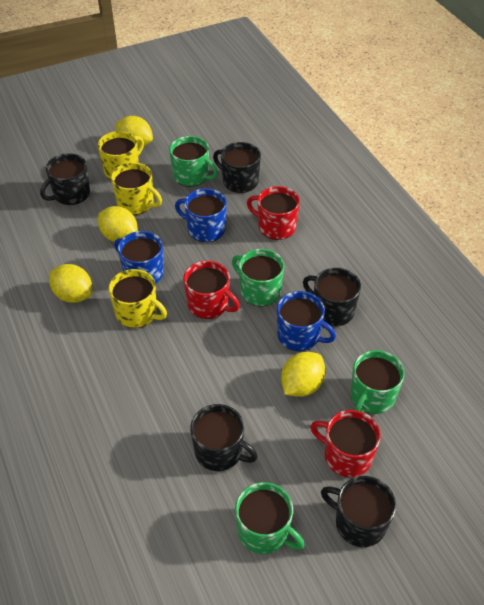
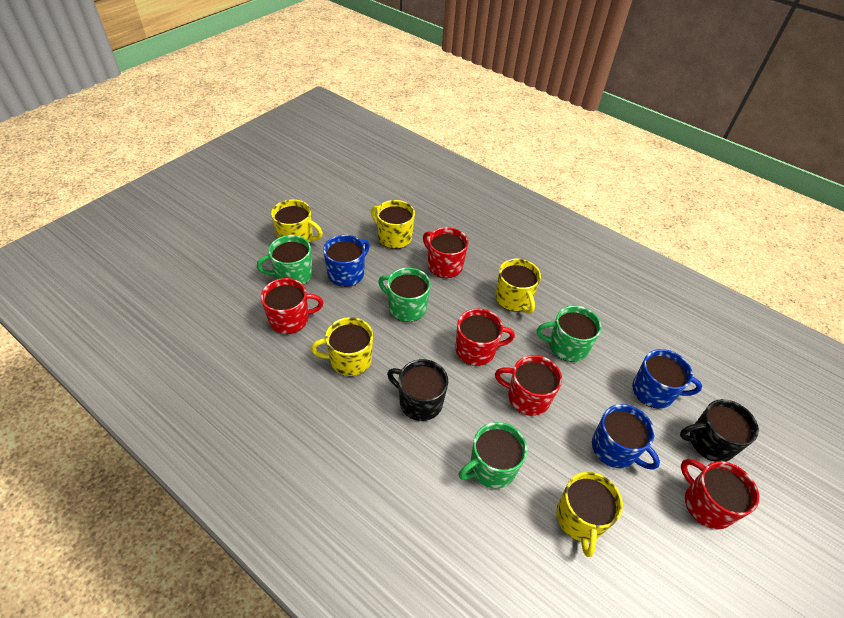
black mug: 5 -> 2
red mug: 3 -> 5
yellow lemon: 4 -> 0
yellow mug: 3 -> 5

